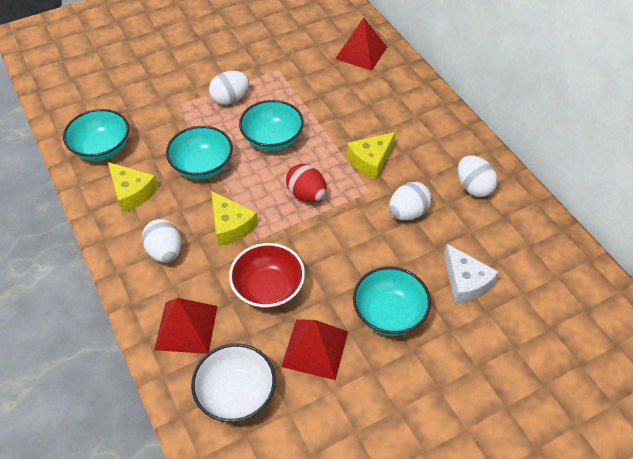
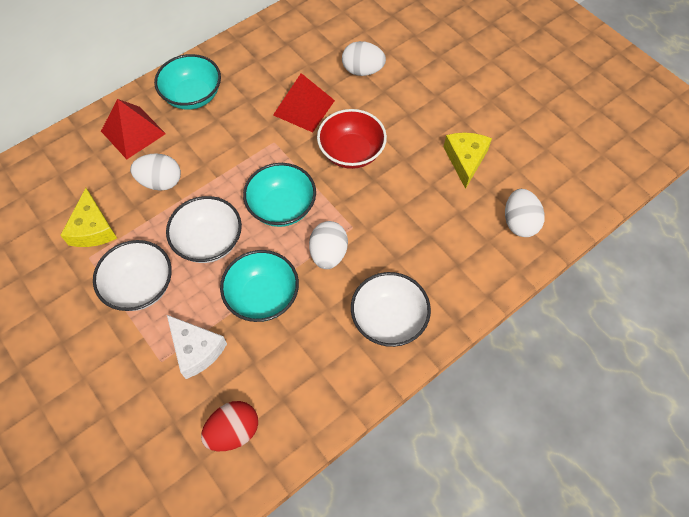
red pyramid: 3 -> 2
turquoise bowl: 4 -> 3
white bowl: 1 -> 3
yellow cheese: 3 -> 2

